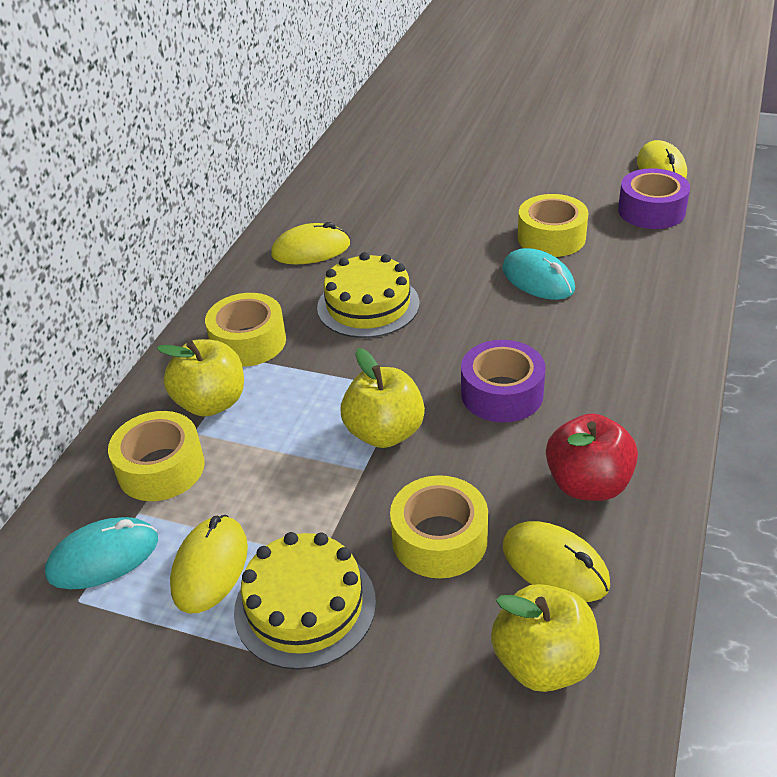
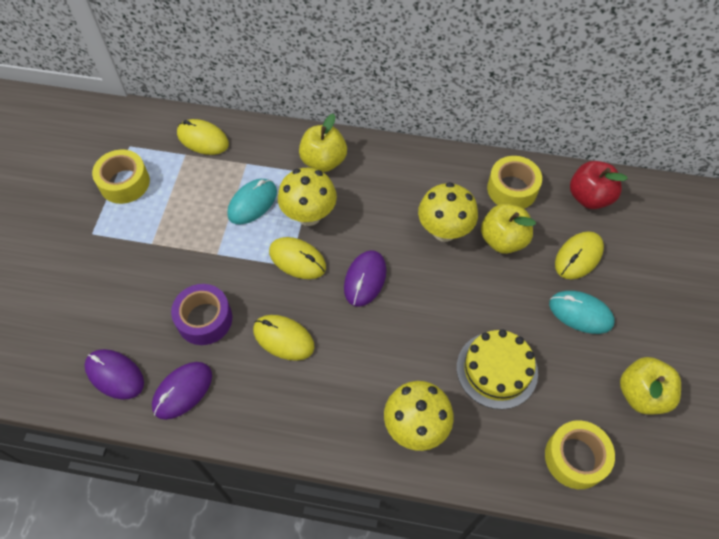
purple mouse: 0 -> 3
purple tape: 2 -> 1
yellow cake: 2 -> 1
yellow mushroom: 0 -> 3
yellow tape: 4 -> 3

